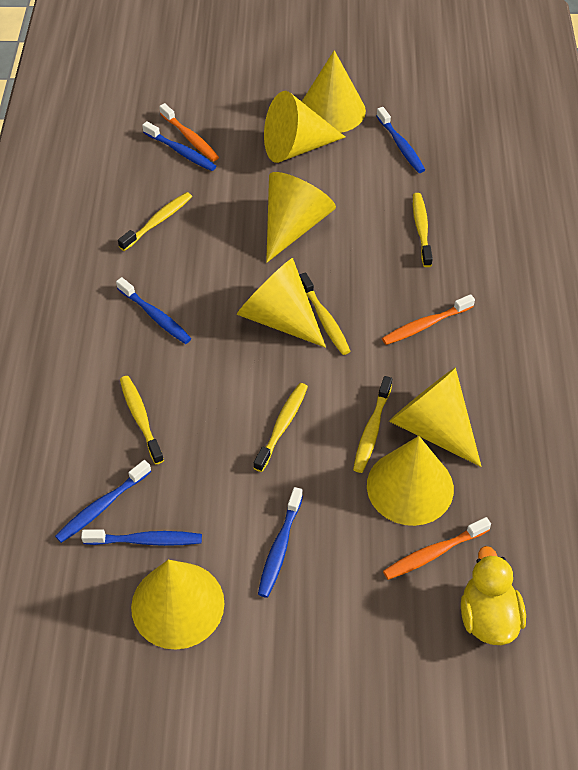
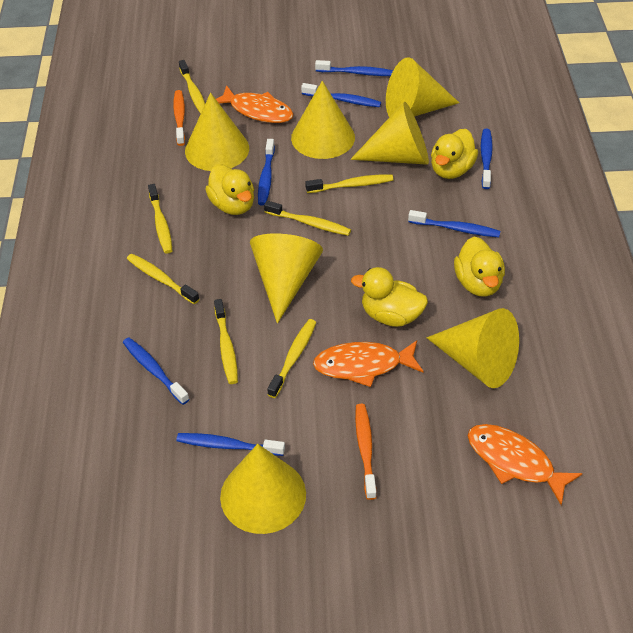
blue toothbrush: 6 -> 7
orange fish: 0 -> 3
orange toothbrush: 3 -> 2
yellow duck: 1 -> 4
yellow toothbrush: 6 -> 7

